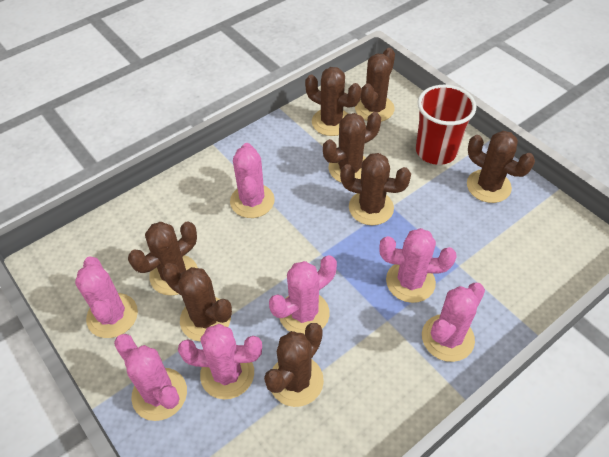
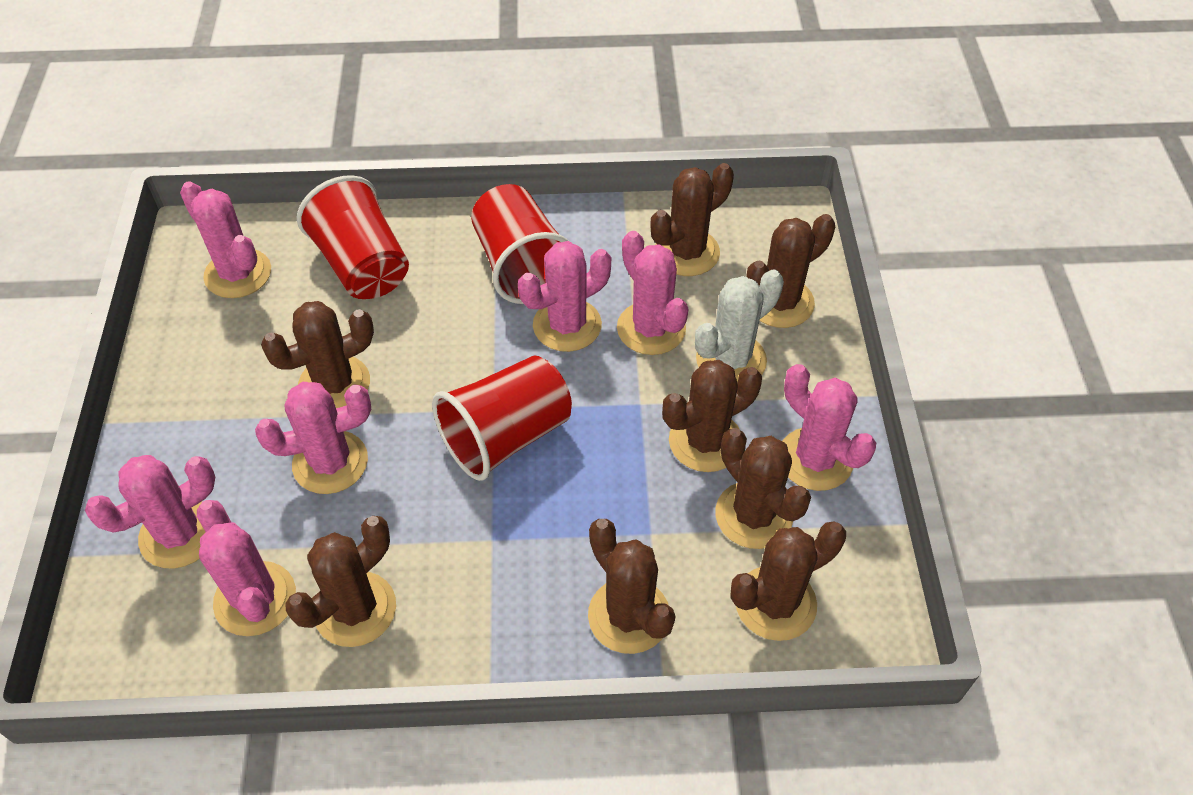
red cup: 1 -> 3
white cactus: 0 -> 1

